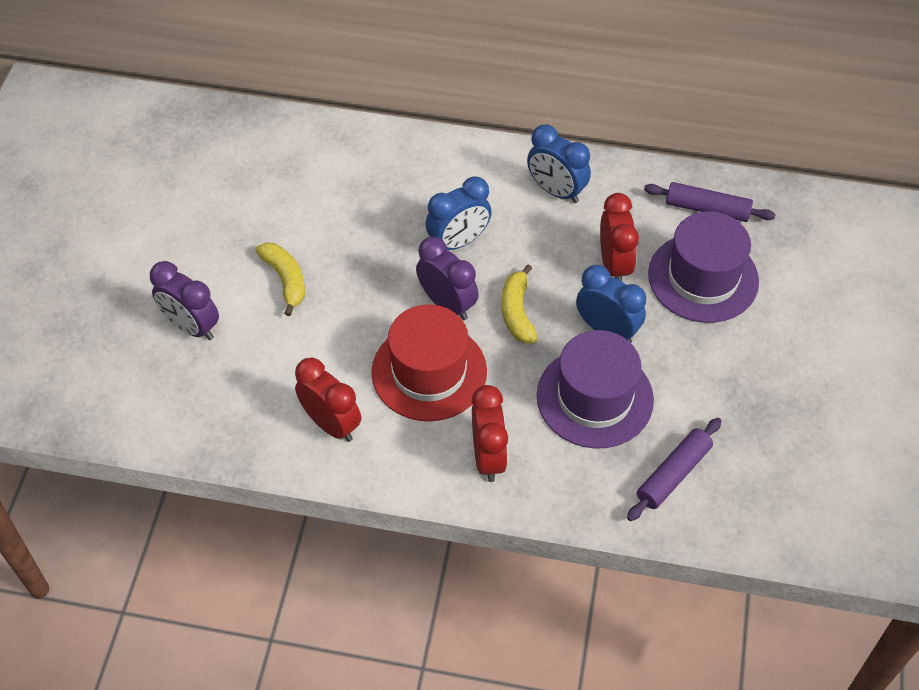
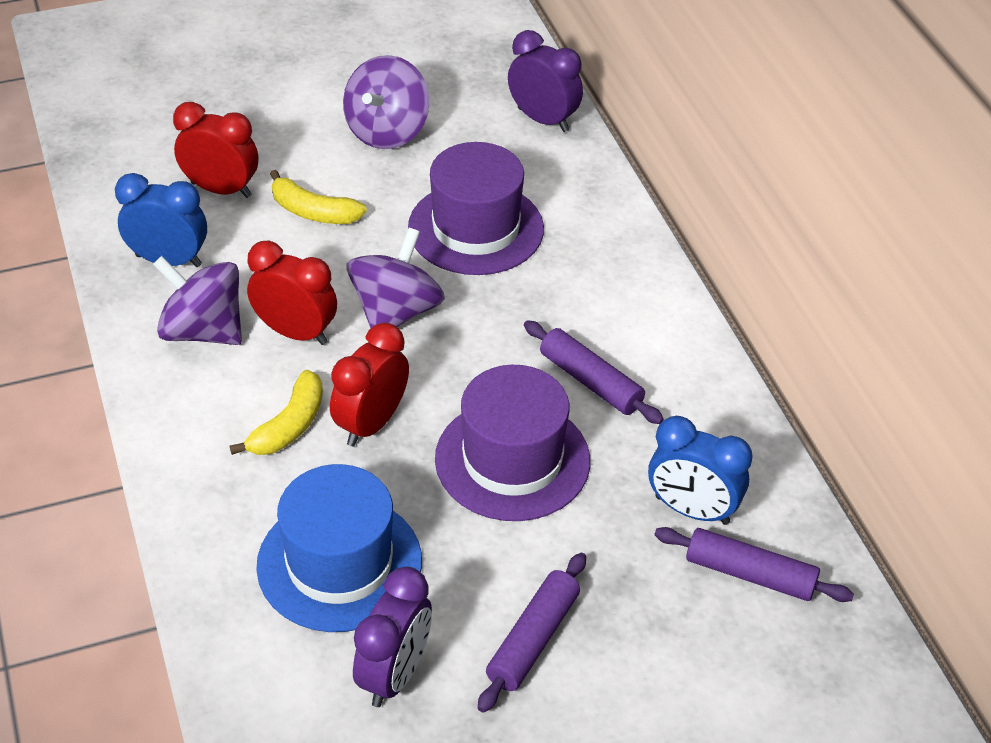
blue clock: 3 -> 2
blue hat: 0 -> 1
purple rolling pin: 2 -> 3
purple spinning top: 0 -> 3
red hat: 1 -> 0

